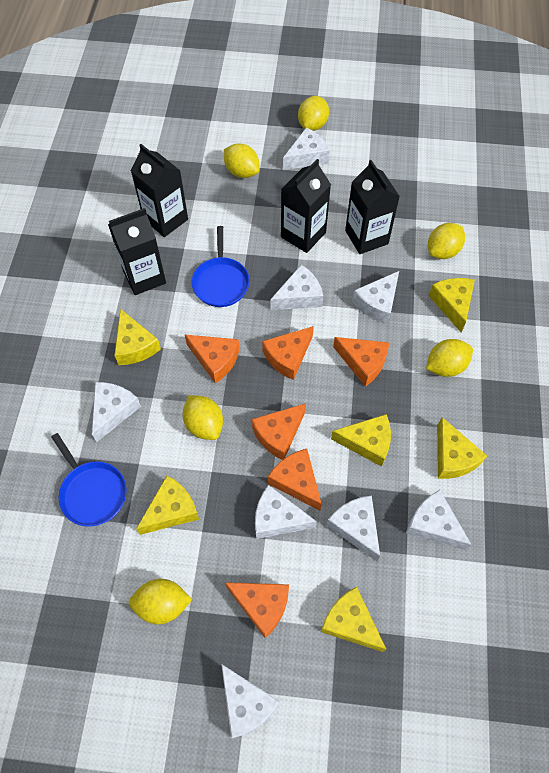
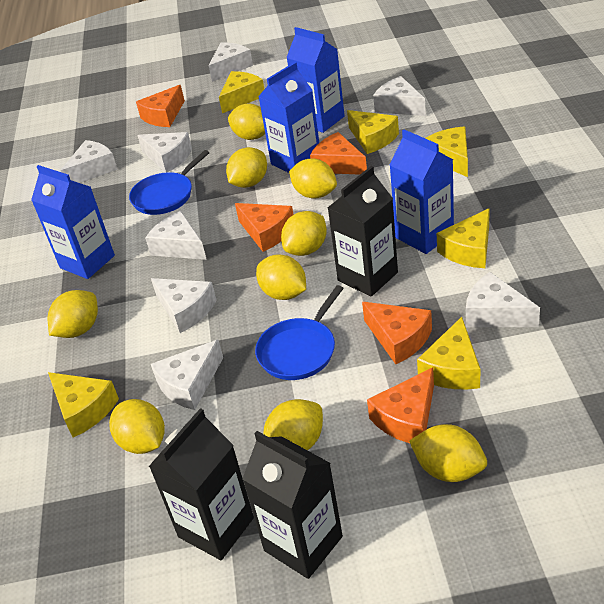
black carton: 4 -> 3
blue carton: 0 -> 4
orange cheese: 6 -> 5
yellow lemon: 6 -> 9

